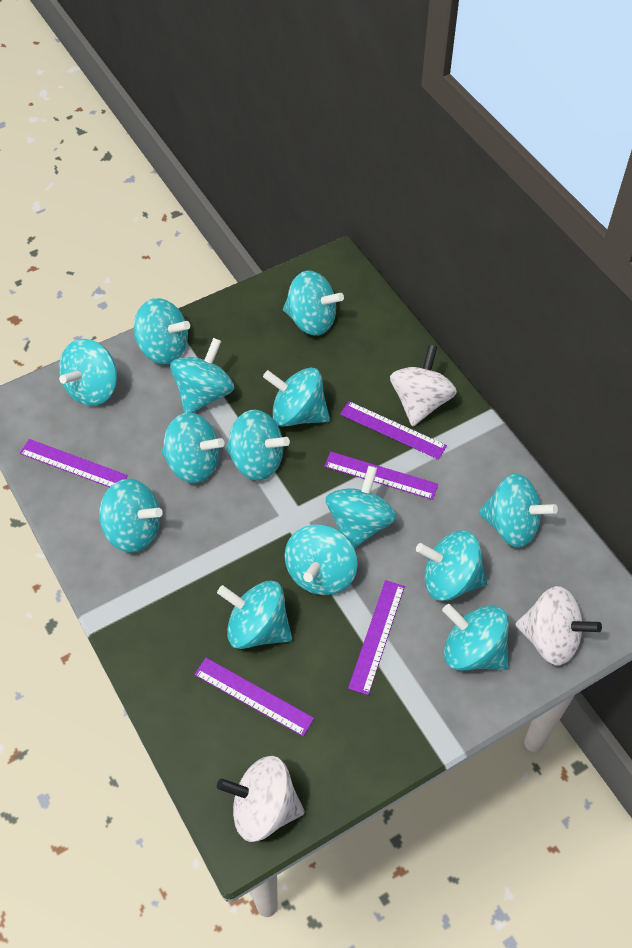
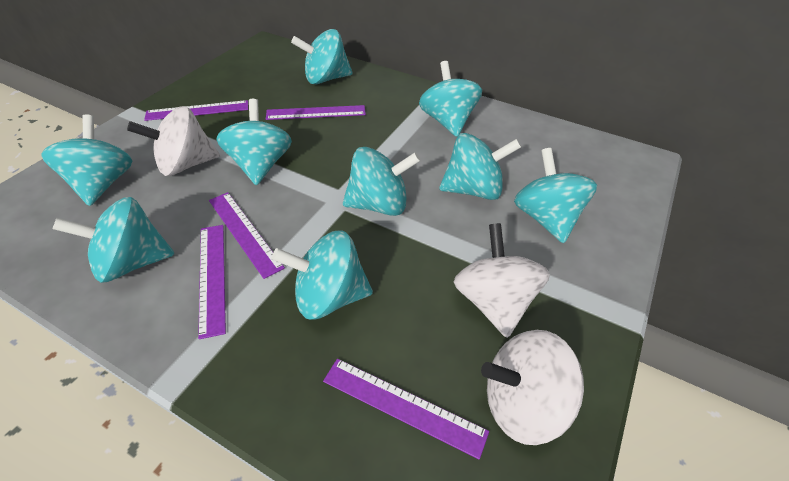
turquoise spinning top: 14 -> 9

